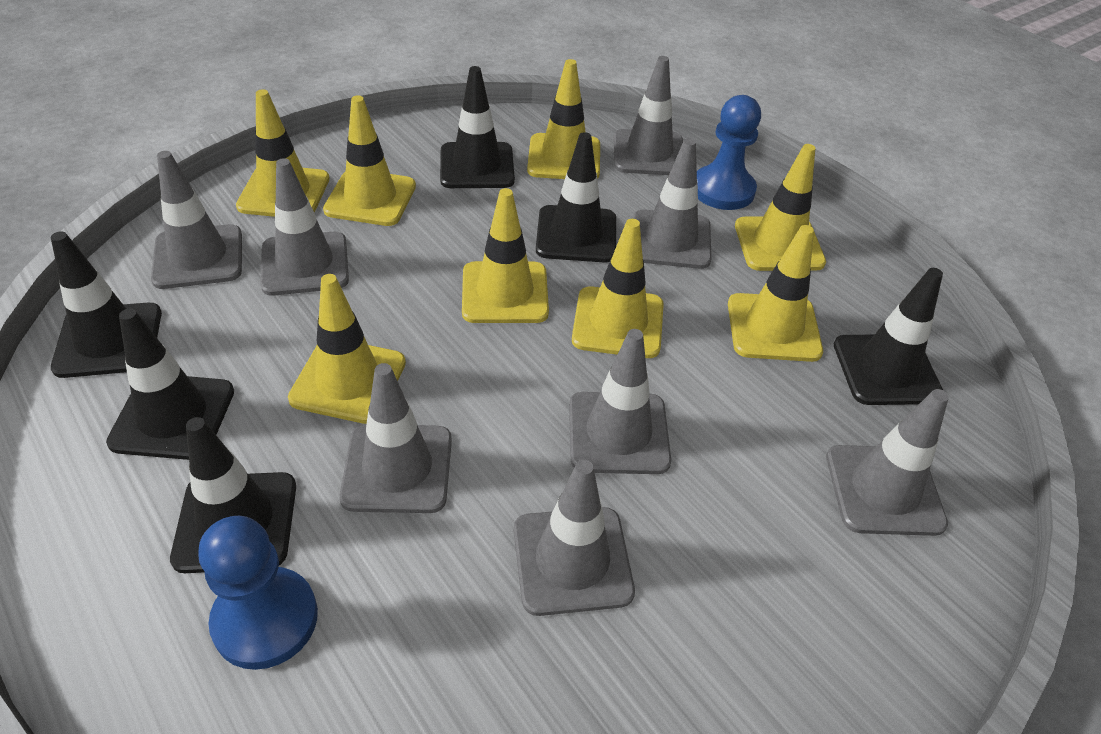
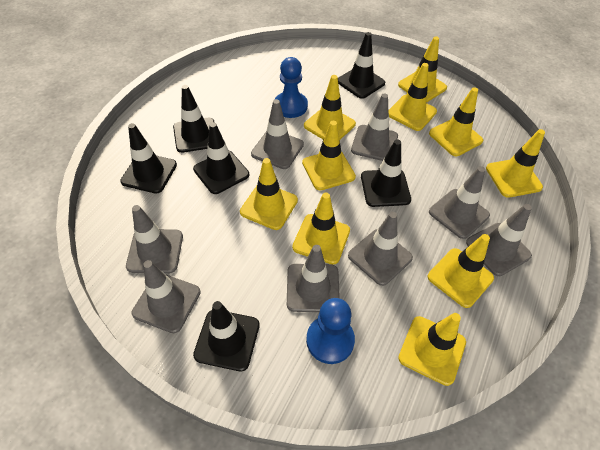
yellow traffic cone: 8 -> 10

